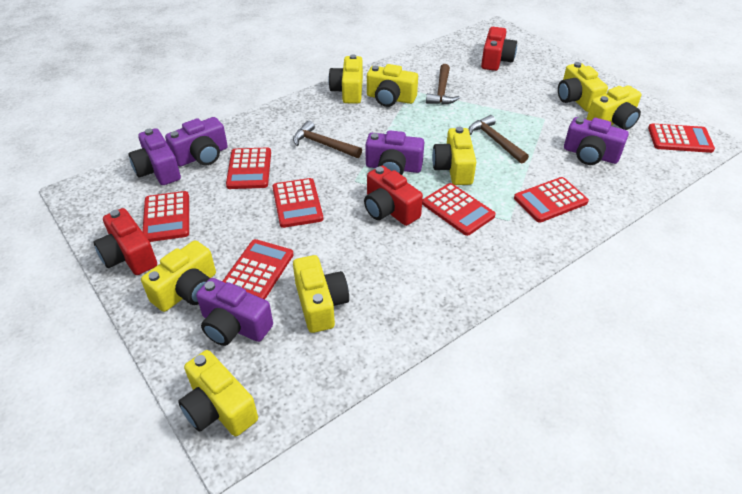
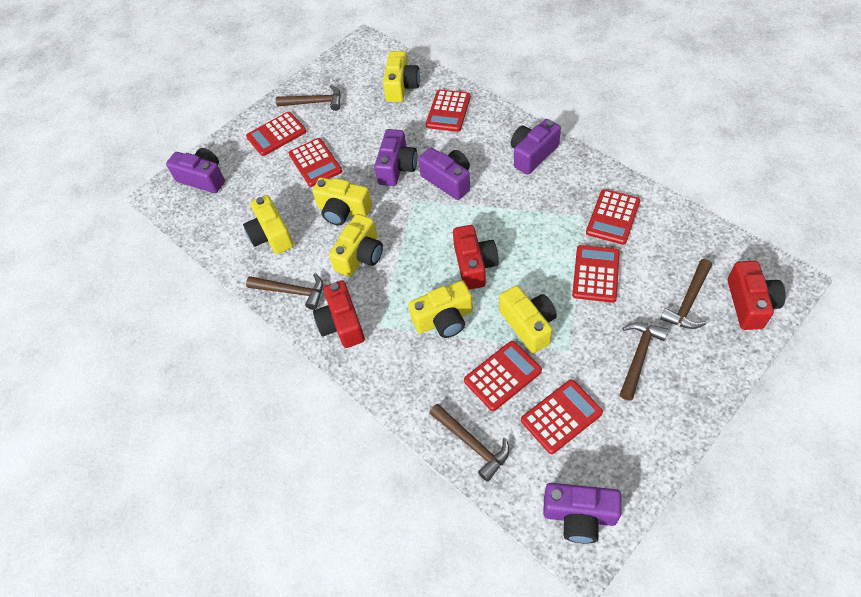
brown hammer: 3 -> 5
yellow camera: 8 -> 6

